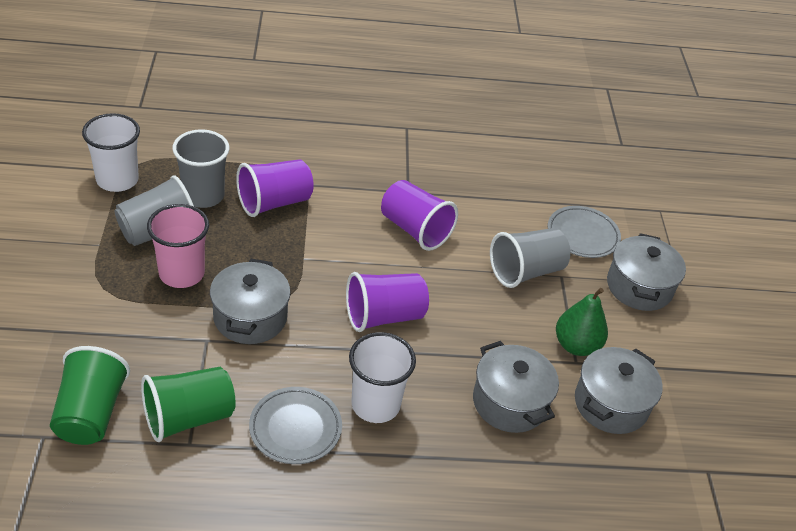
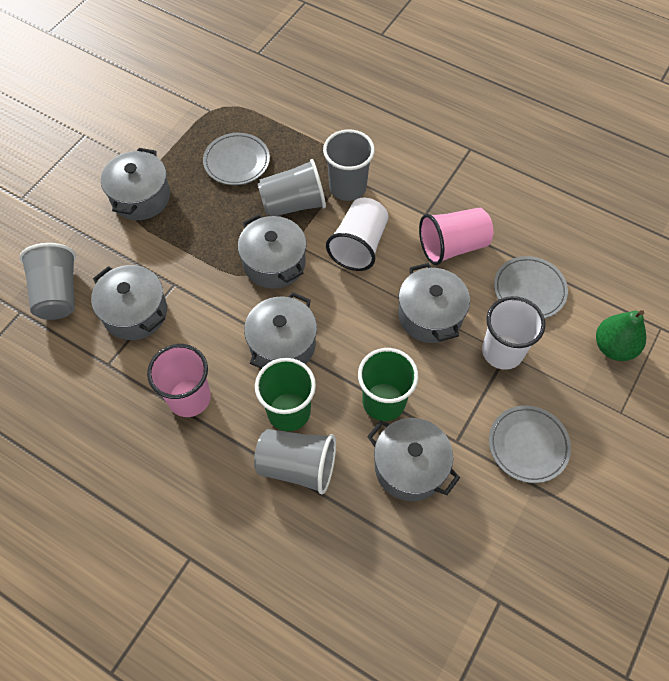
grey cup: 3 -> 4
grey plate: 2 -> 3
grey pot: 4 -> 6
pink cup: 1 -> 2
purple cup: 3 -> 0

